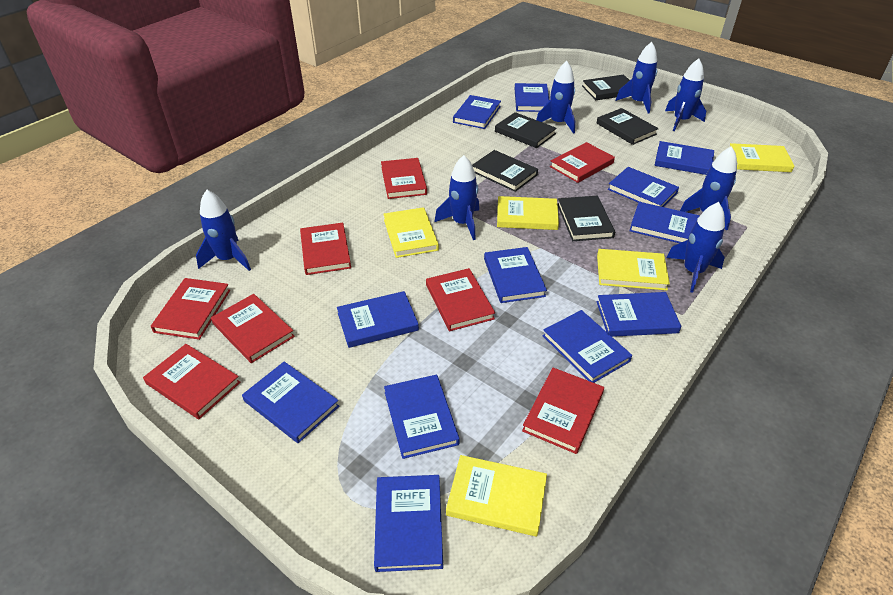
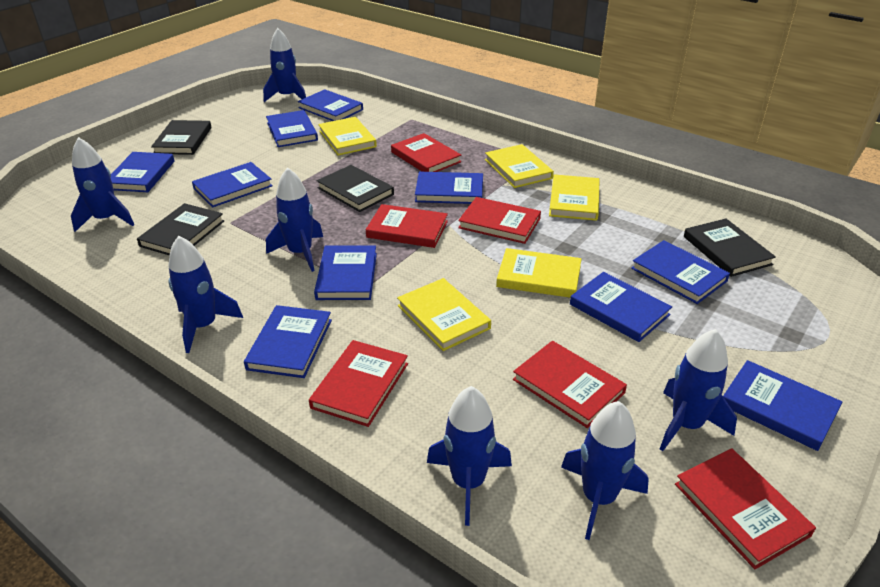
black book: 5 -> 4
blue book: 12 -> 10
red book: 8 -> 6

